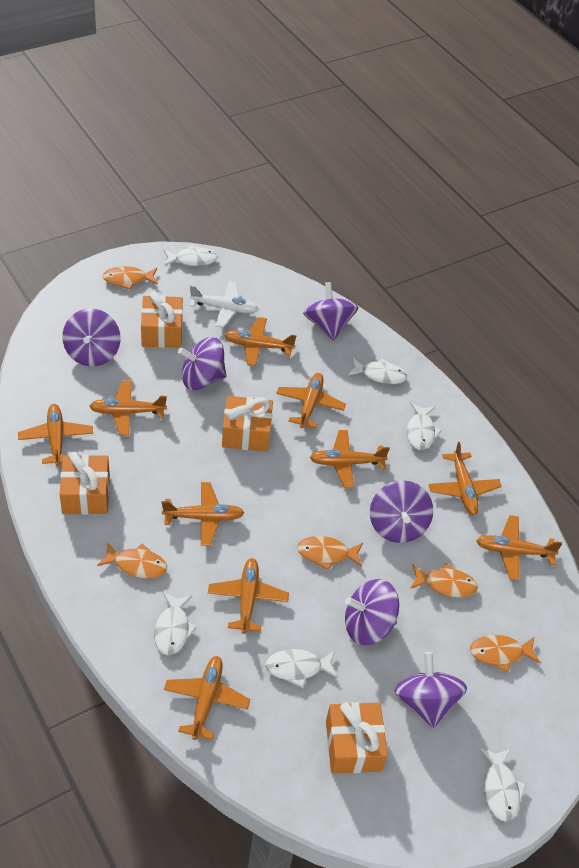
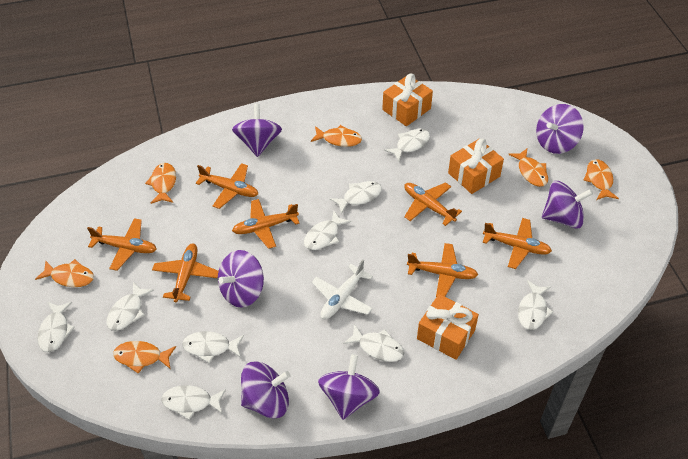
orange fish: 5 -> 6
orange gift: 4 -> 3
orange plane: 10 -> 7
white fish: 6 -> 9

